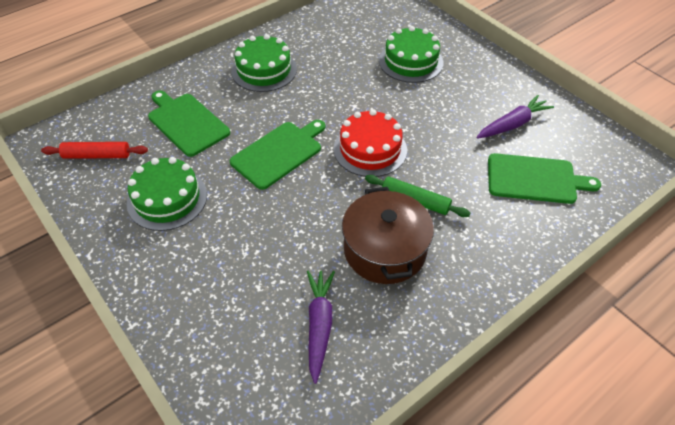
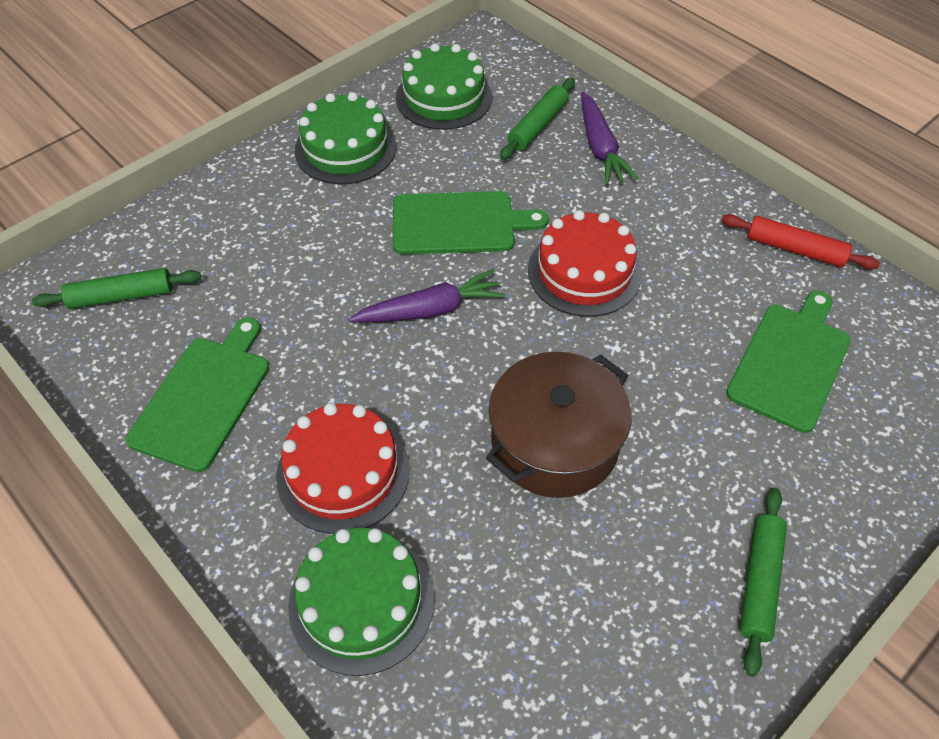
green rolling pin: 1 -> 3
red cake: 1 -> 2

